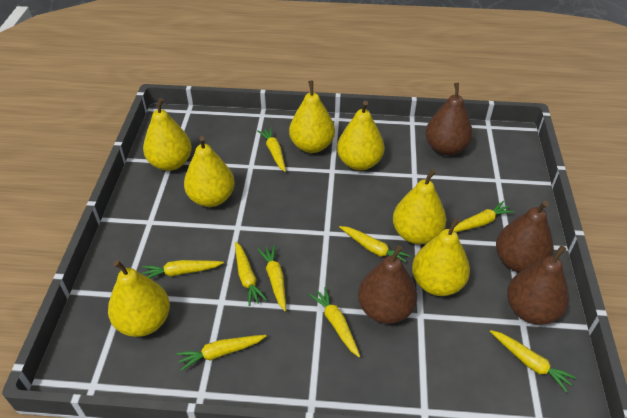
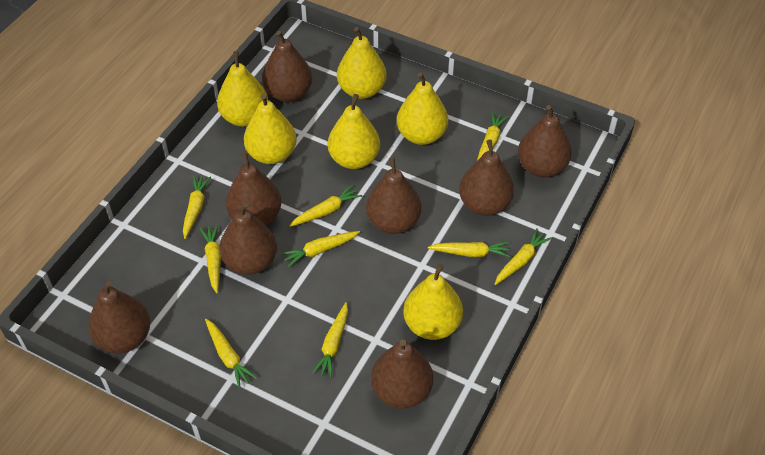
brown pear: 4 -> 8
yellow pear: 7 -> 6

